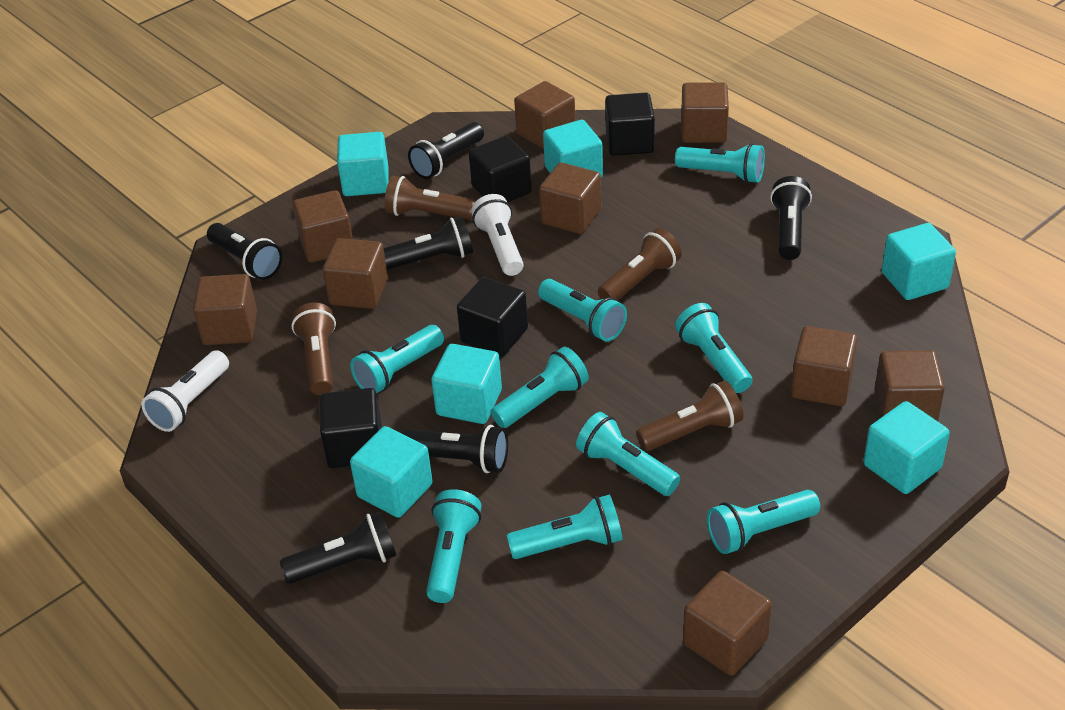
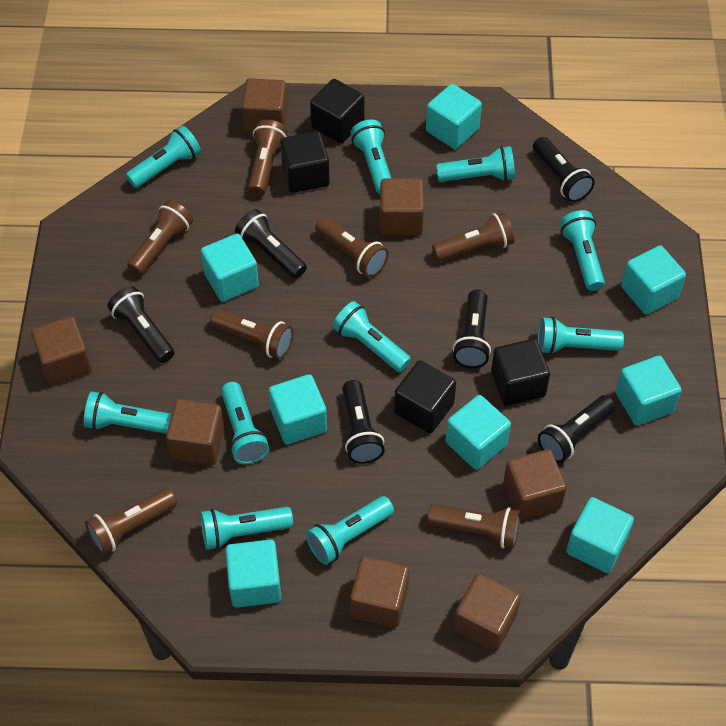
brown cube: 9 -> 7
brown flashlight: 4 -> 7
turquoise cube: 6 -> 8
turquoise flashlight: 9 -> 10
white flashlight: 2 -> 0

